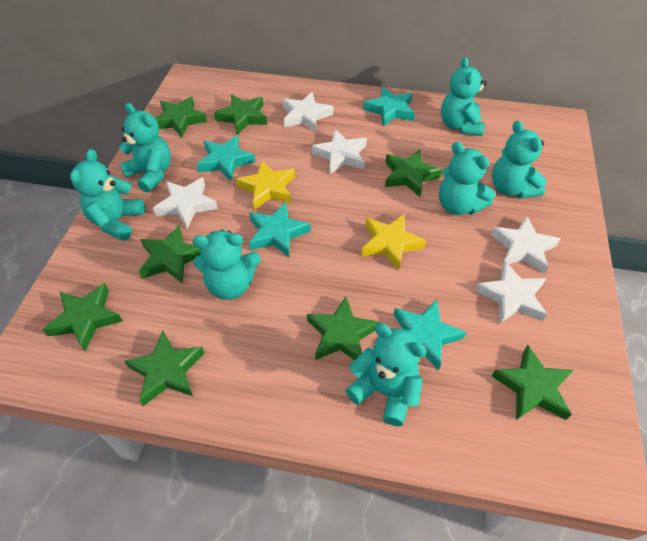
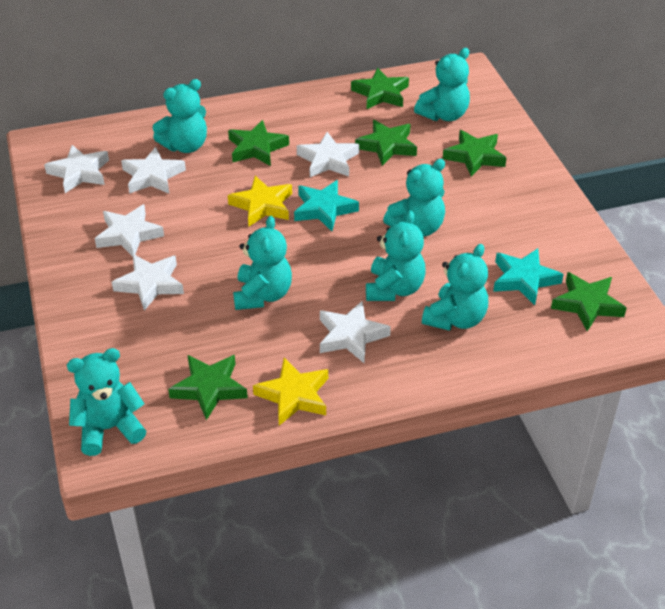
green star: 8 -> 6
turquoise star: 4 -> 2
white star: 5 -> 6

